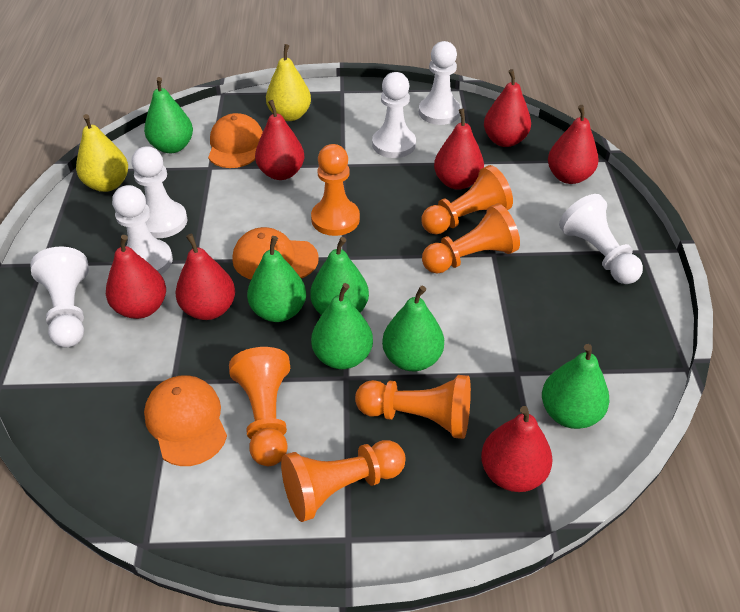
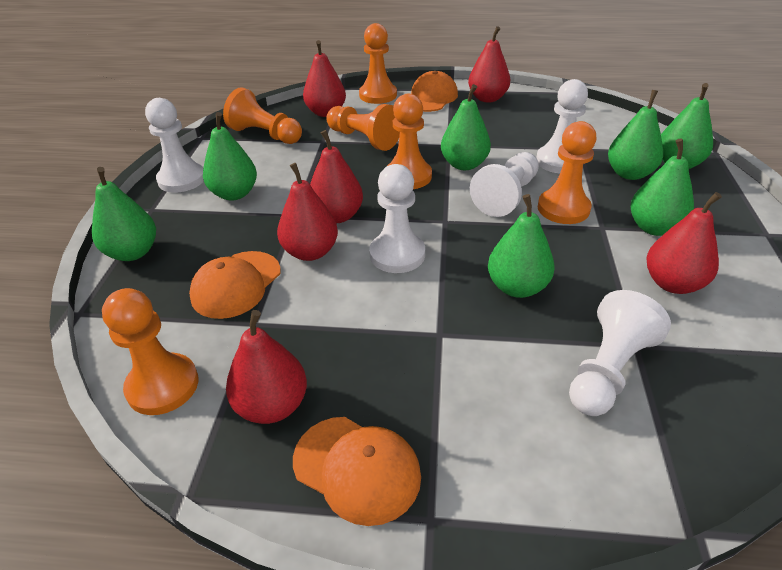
green pear: 6 -> 7
red pear: 7 -> 6
white pawn: 6 -> 5
yellow pear: 2 -> 0

